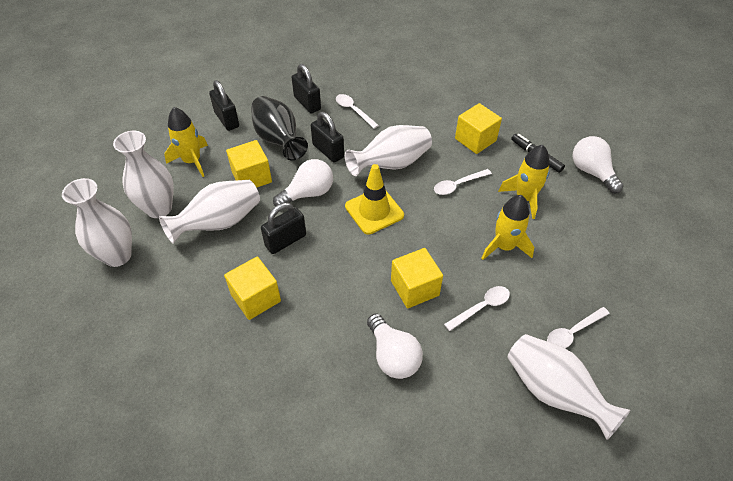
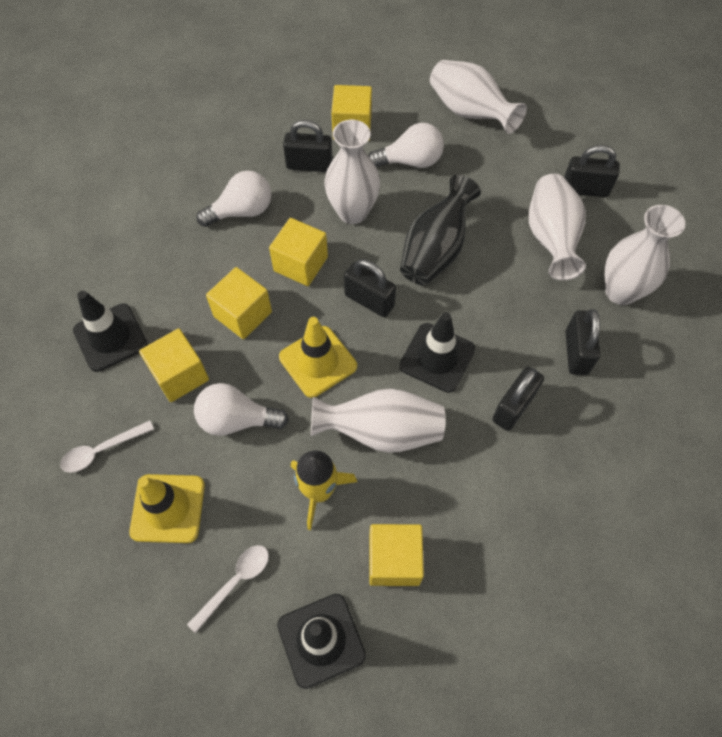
black marker: 1 -> 0
black padlock: 4 -> 5
black traffic cone: 0 -> 3
white spoon: 4 -> 2
yellow cube: 4 -> 5
yellow rocket: 3 -> 1
yellow traffic cone: 1 -> 2

